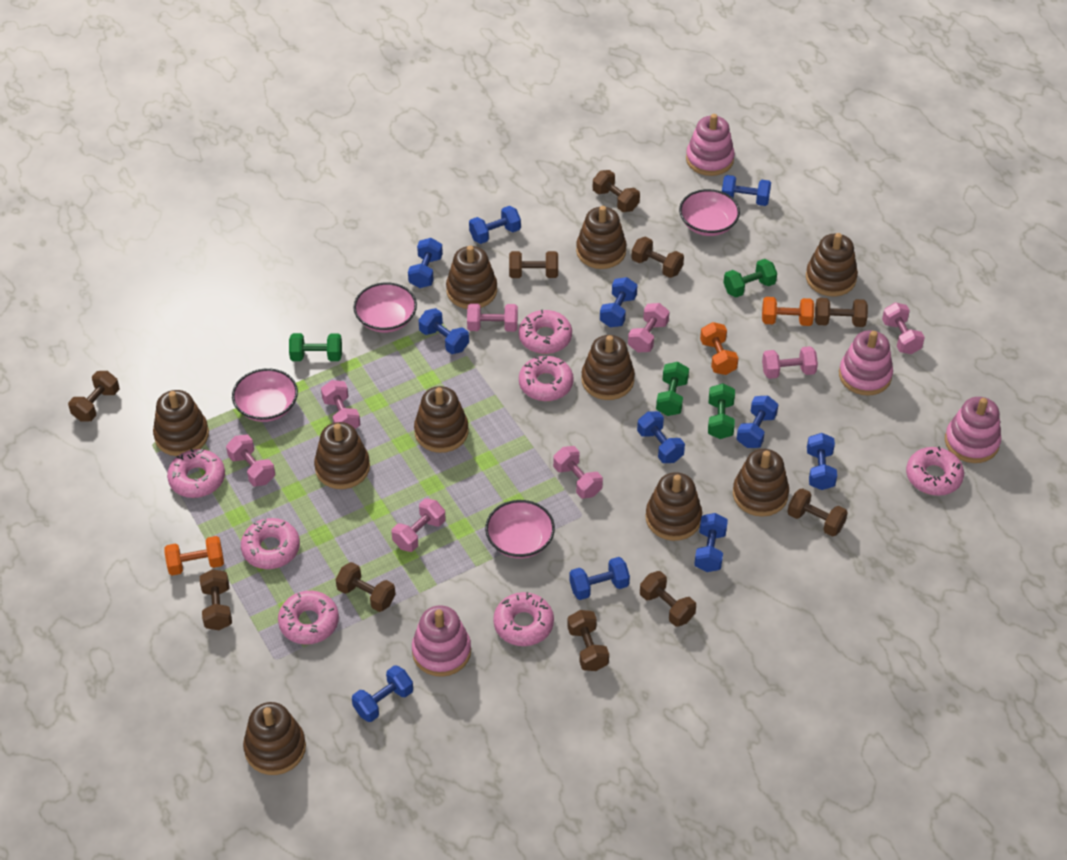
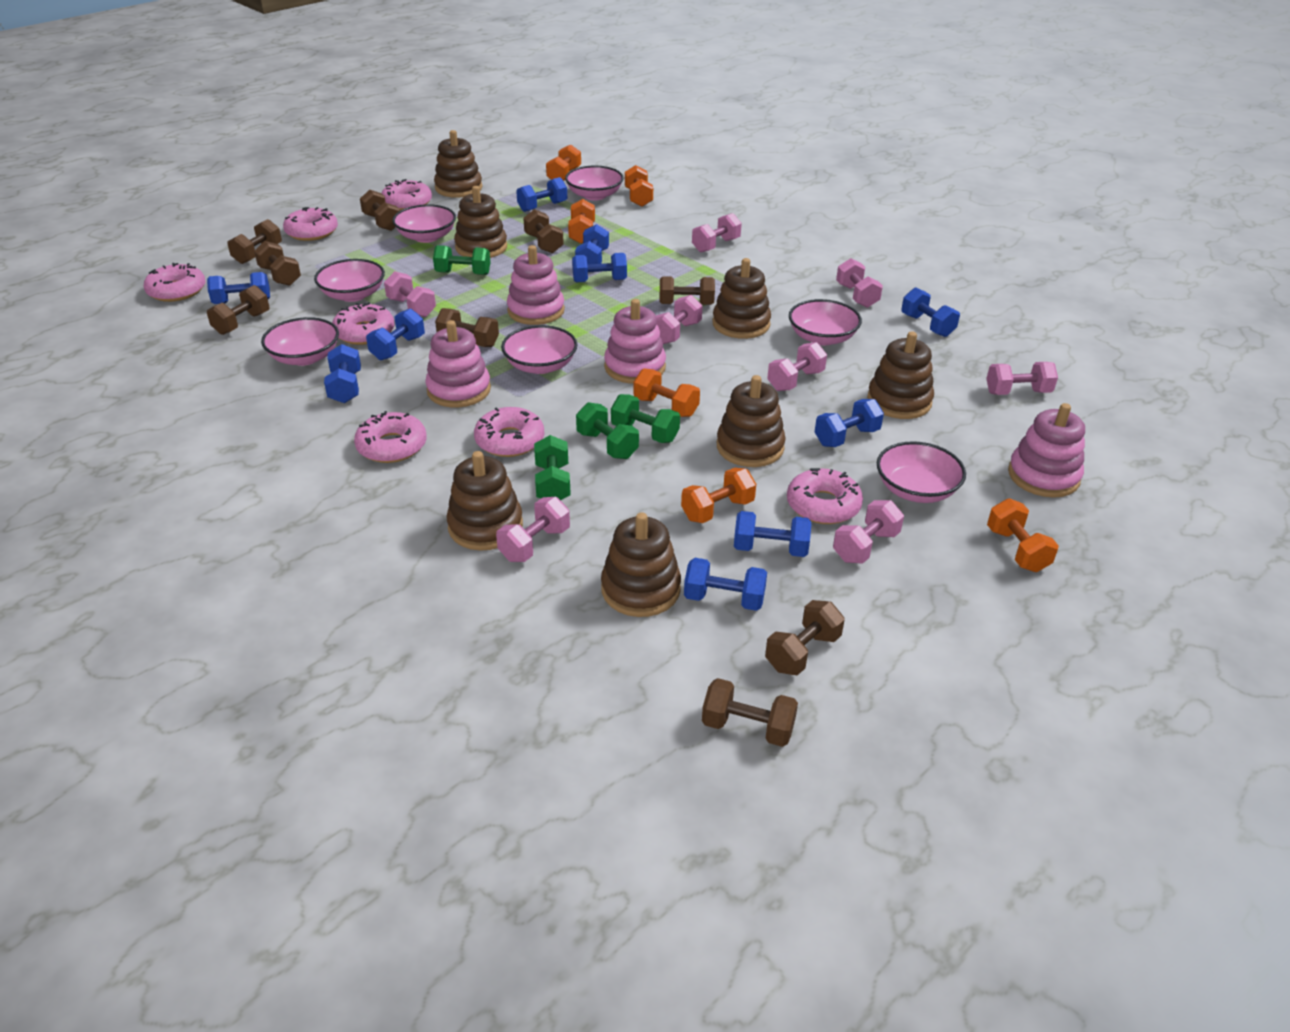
blue dumbbell: 11 -> 10
brown dumbbell: 10 -> 9
brown stacking toy: 10 -> 7
orange dumbbell: 3 -> 6
pink bowl: 4 -> 7

